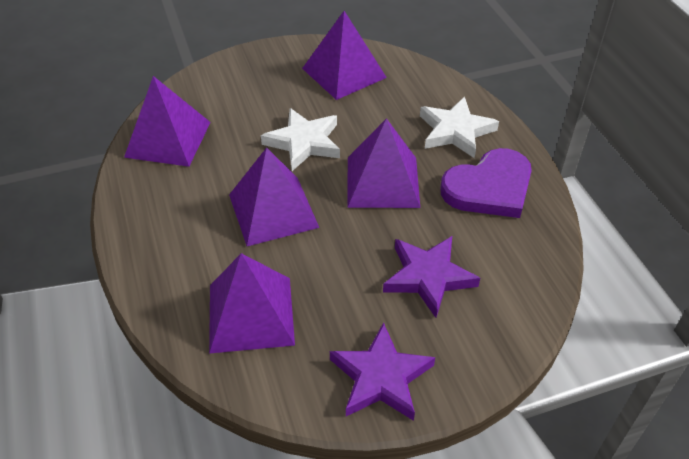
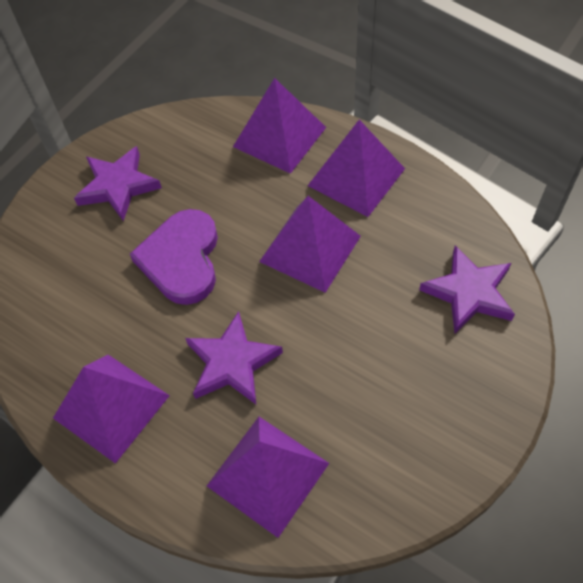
purple star: 2 -> 3
white star: 2 -> 0

